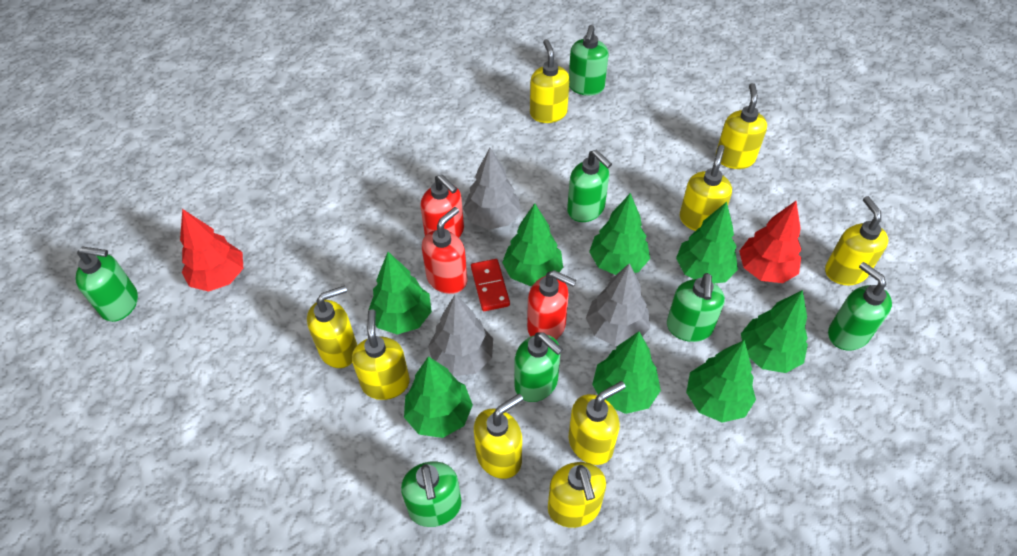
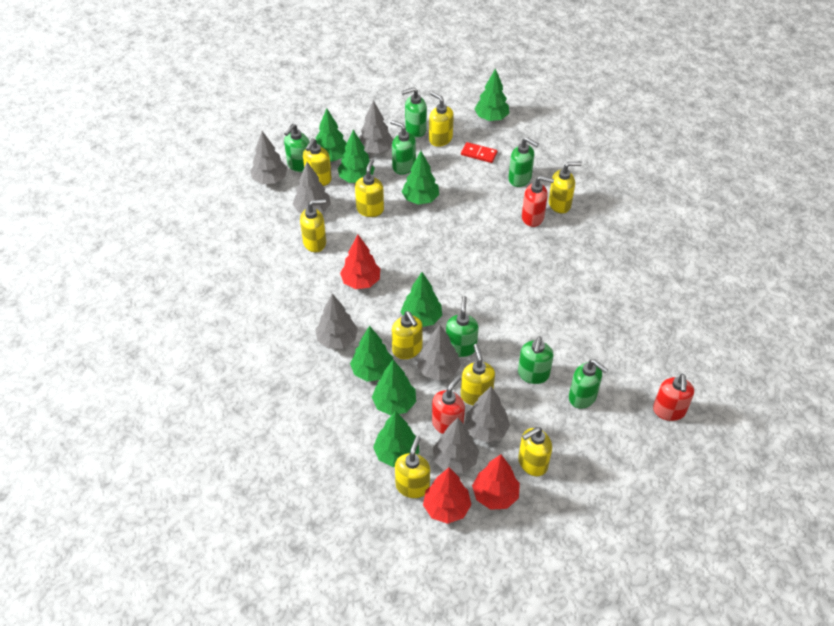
grey tree: 3 -> 7
red tree: 2 -> 3

